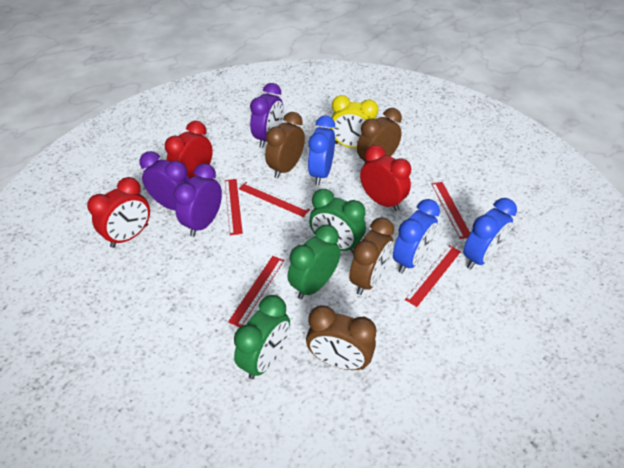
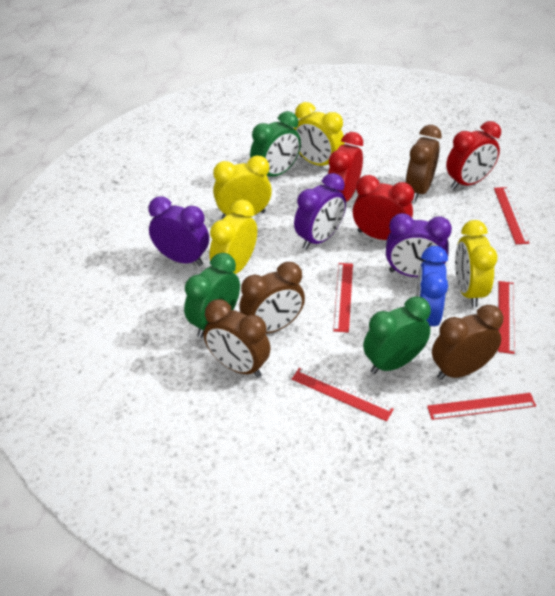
blue clock: 3 -> 1
yellow clock: 1 -> 4

